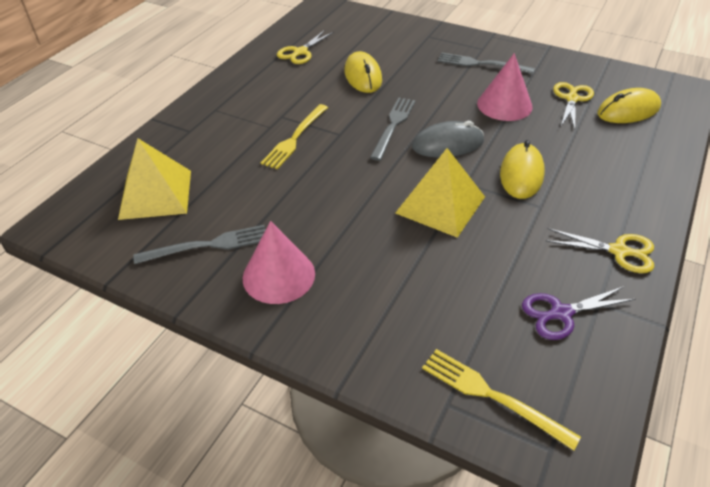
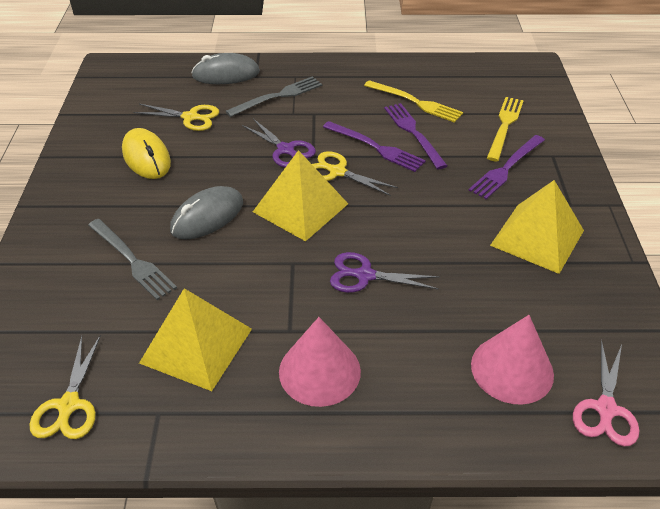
grey fork: 3 -> 2
grey mouse: 1 -> 2
pink scissors: 0 -> 1
purple fork: 0 -> 3
purple scissors: 1 -> 2
yellow mouse: 3 -> 1
yellow pyramid: 2 -> 3

